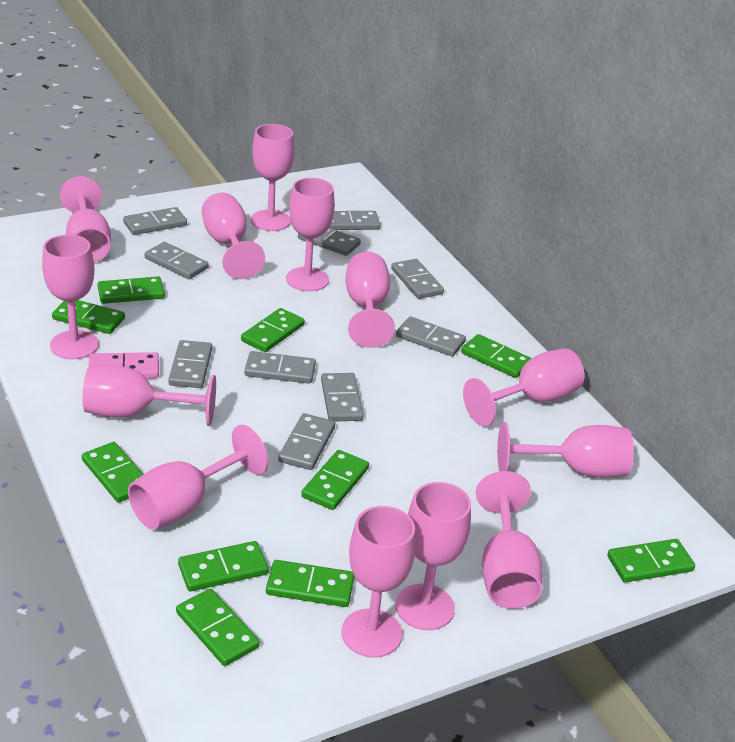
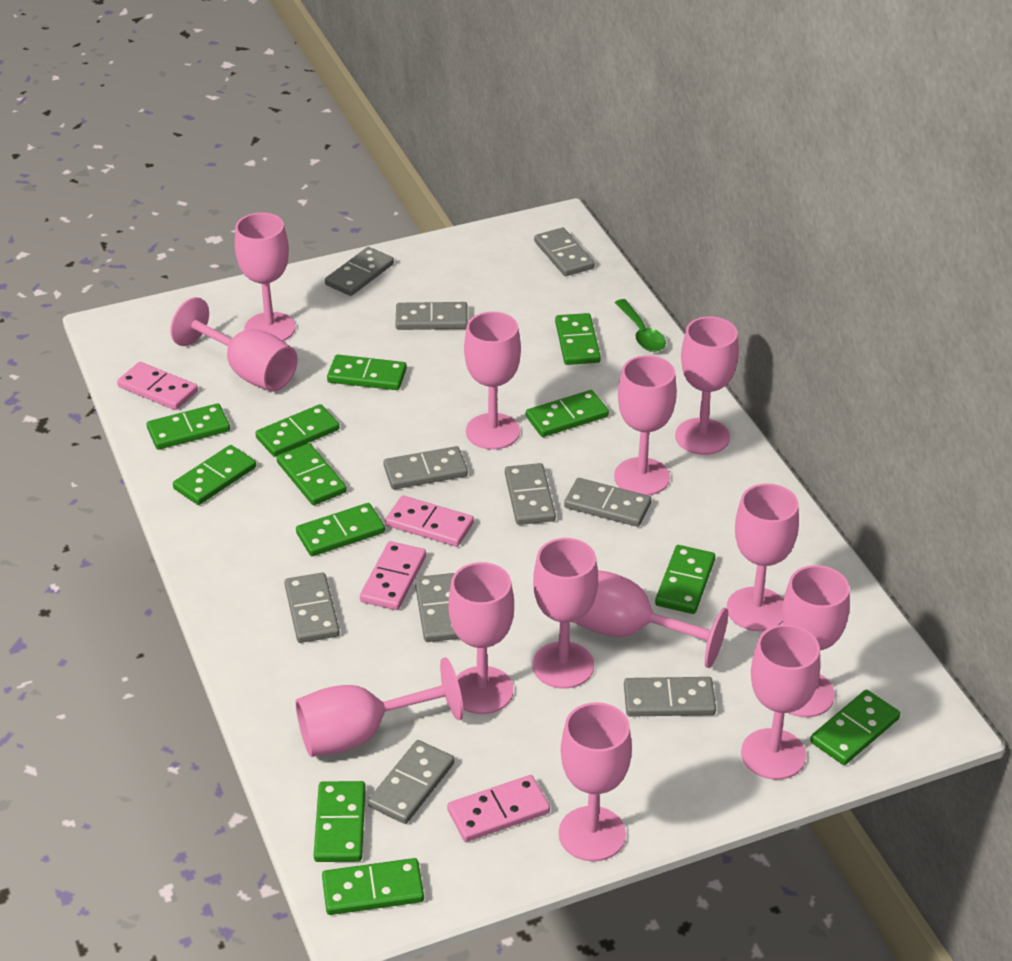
green domino: 10 -> 12
green spoon: 0 -> 1
pink domino: 1 -> 4

